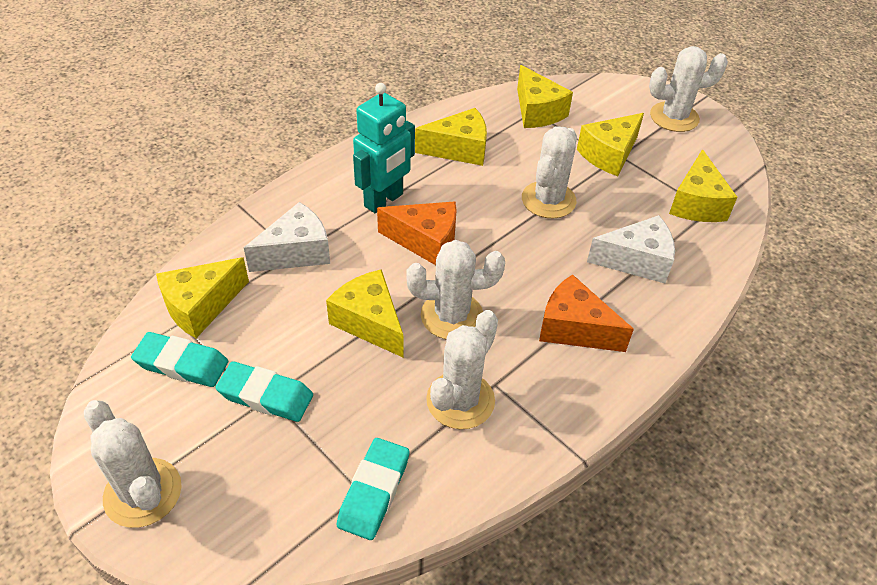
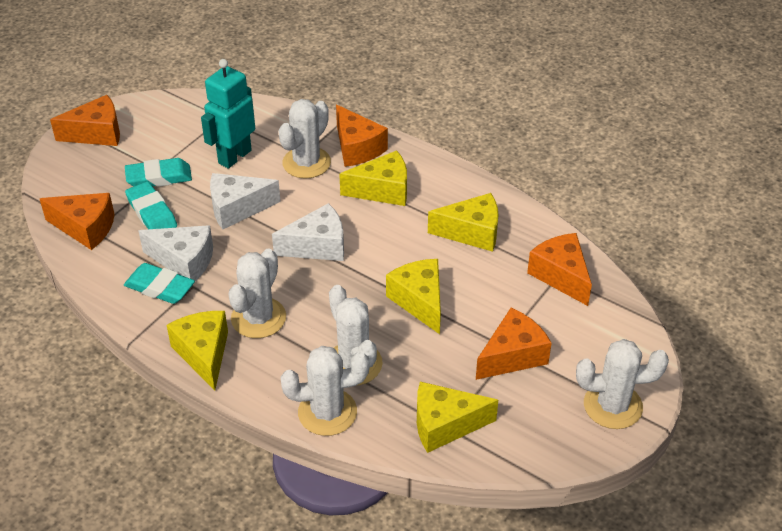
orange cheese: 2 -> 5
white cheese: 2 -> 3
yellow cheese: 6 -> 5

